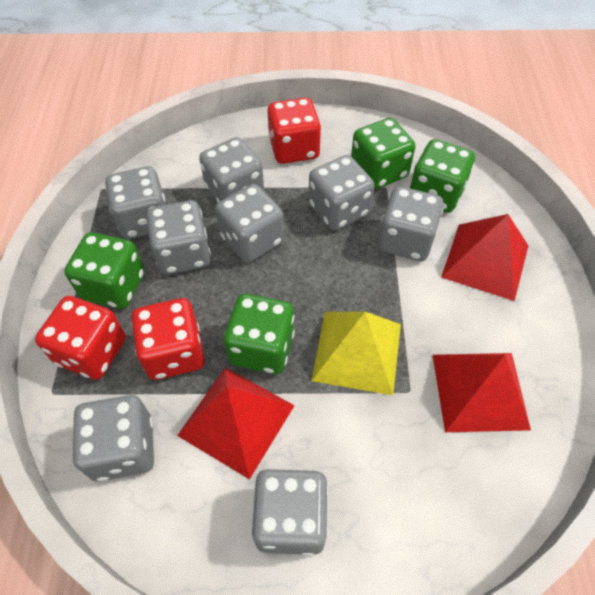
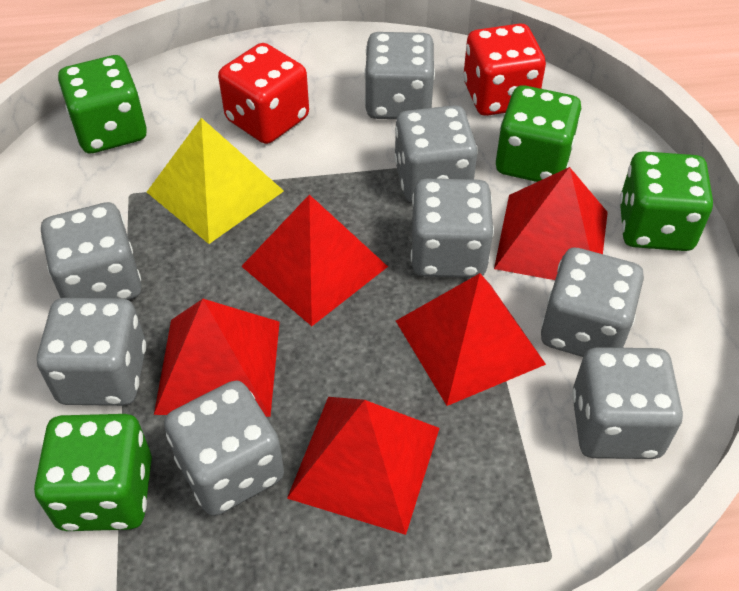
red dice: 3 -> 2
red pyramid: 3 -> 5

